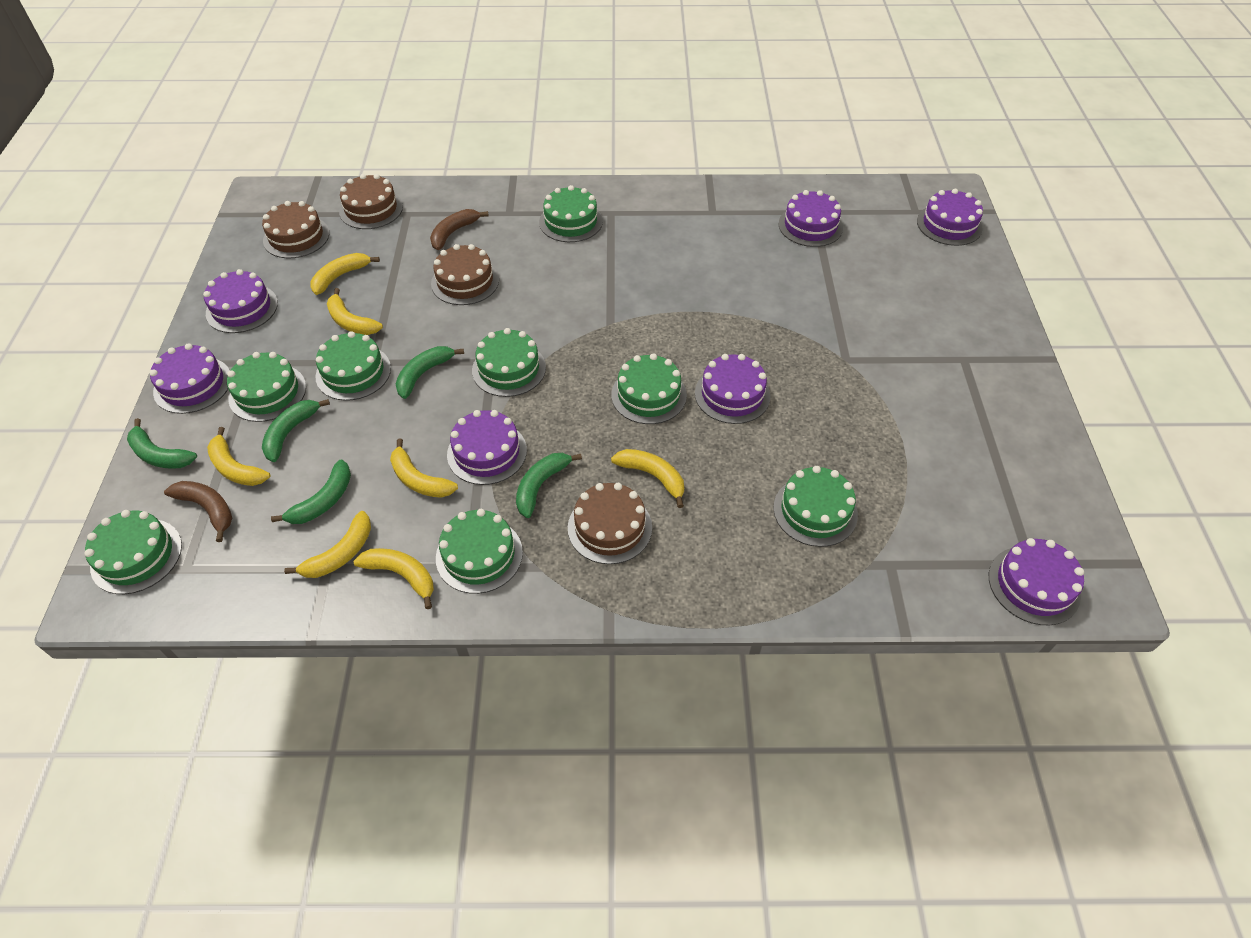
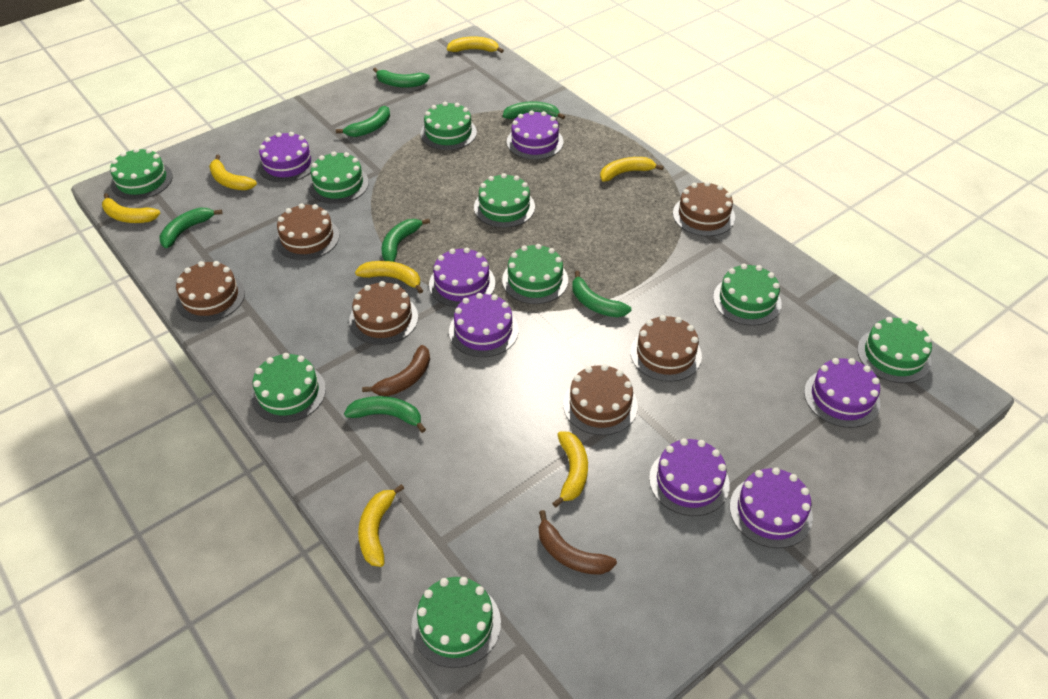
brown cake: 4 -> 6
green banana: 5 -> 7
green cake: 8 -> 9

